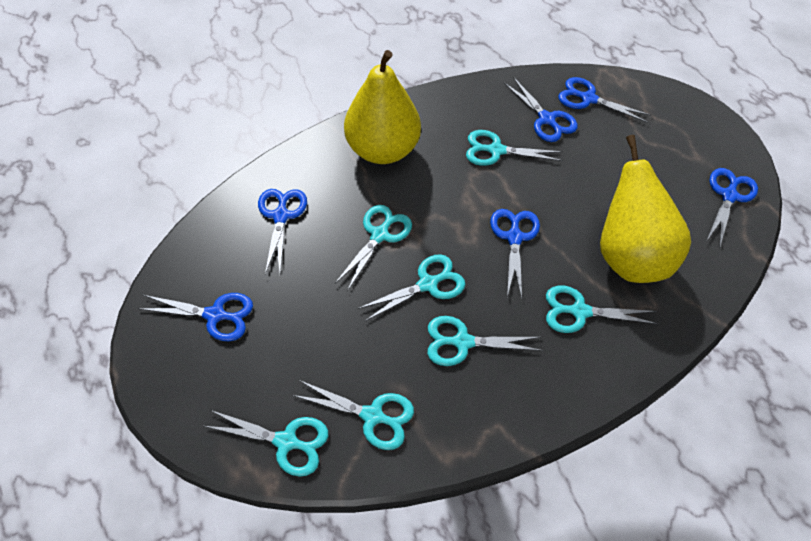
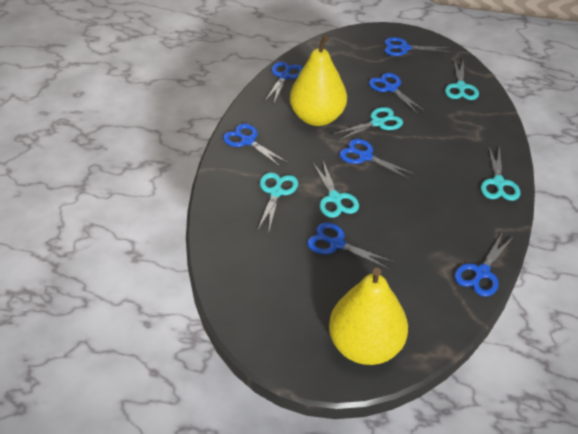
blue scissors: 6 -> 7
turquoise scissors: 7 -> 5

